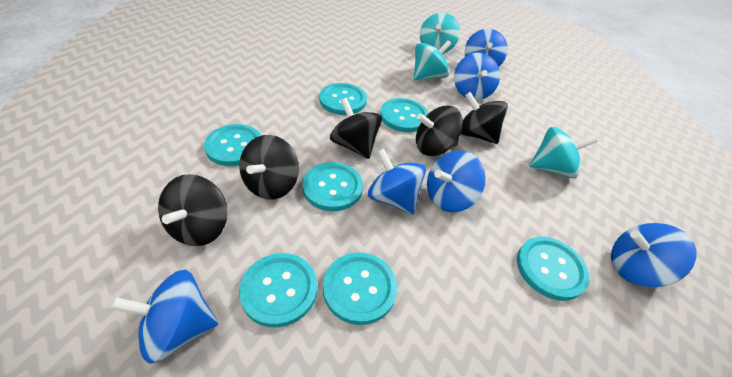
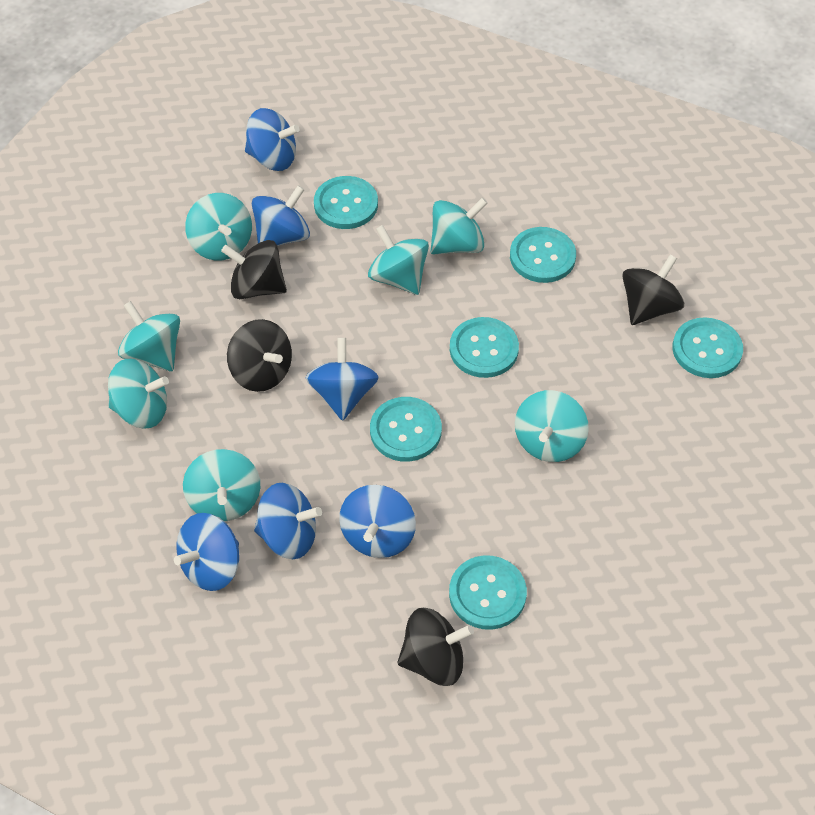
black spinning top: 5 -> 4
turquoise button: 7 -> 6
turquoise spinning top: 3 -> 7

